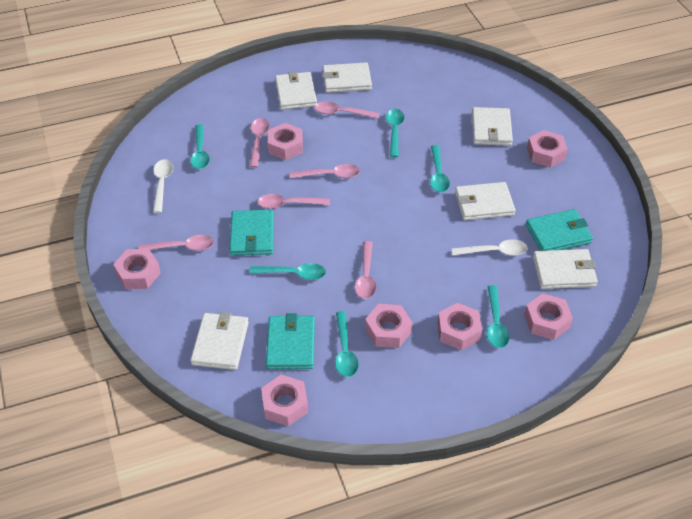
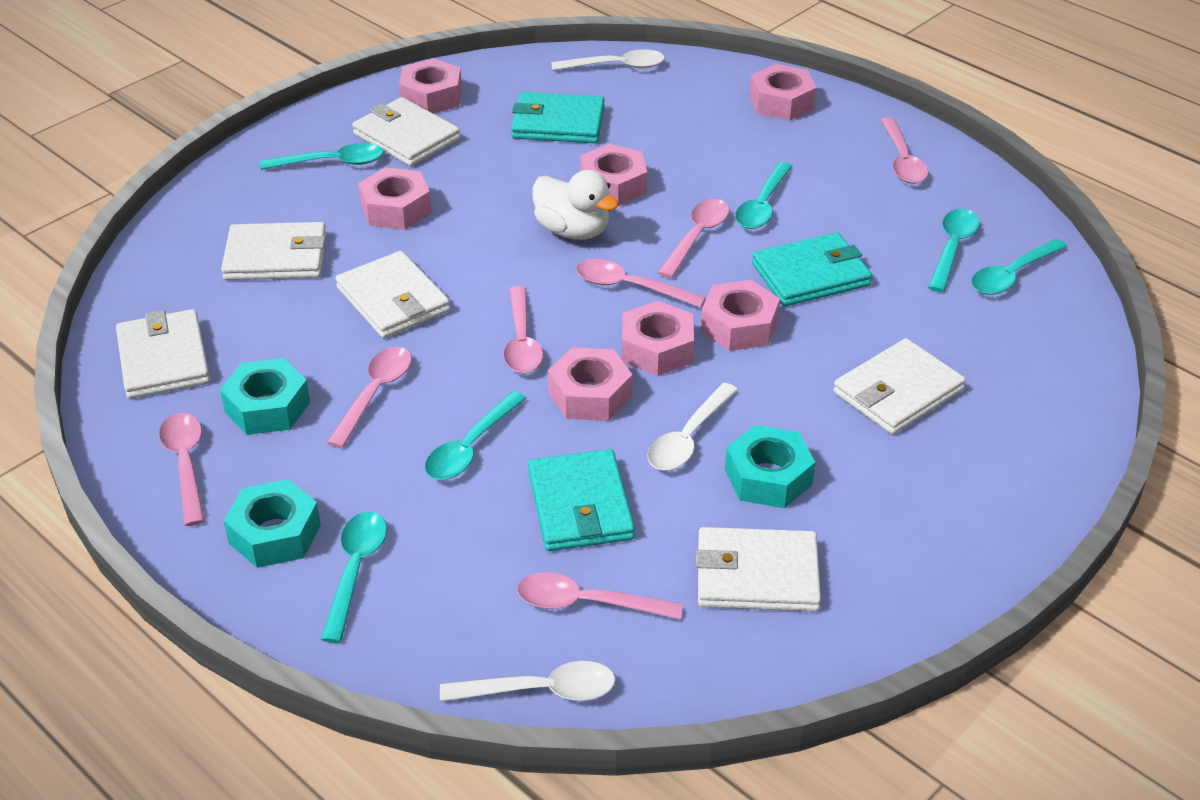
pink spoon: 6 -> 7
turquoise nut: 0 -> 3
white duck: 0 -> 1
white spoon: 2 -> 3

